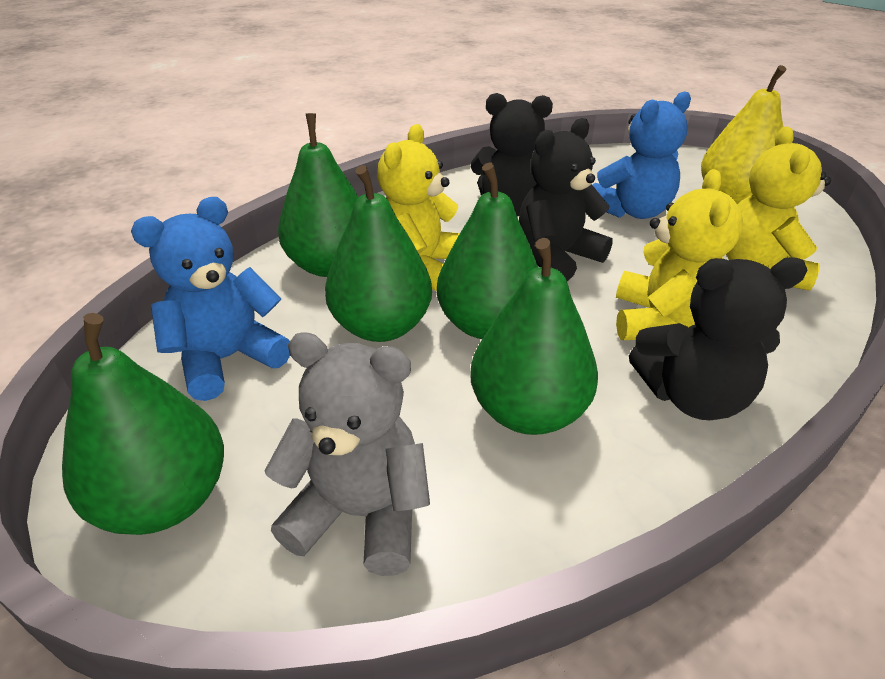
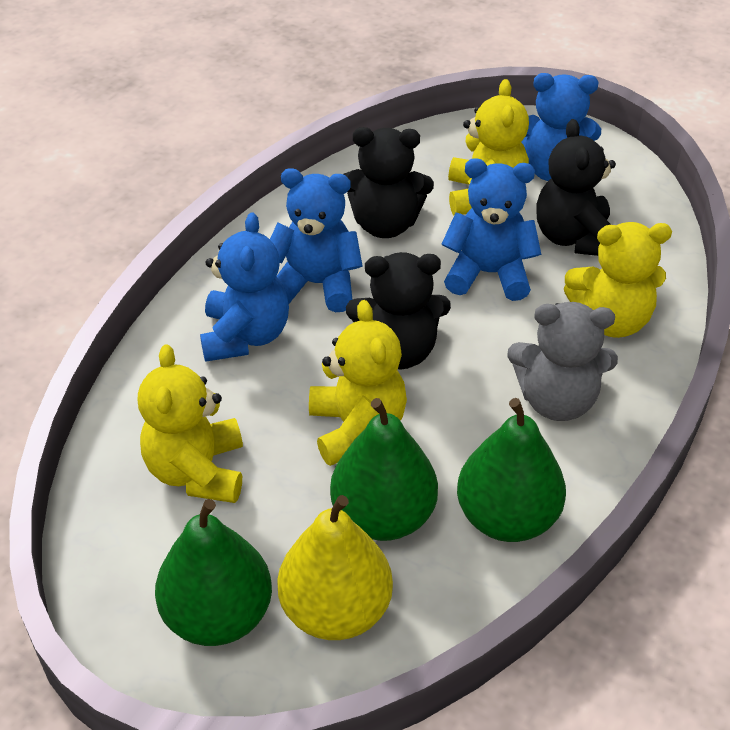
blue teddy bear: 2 -> 4
green pear: 5 -> 3
yellow teddy bear: 3 -> 4

